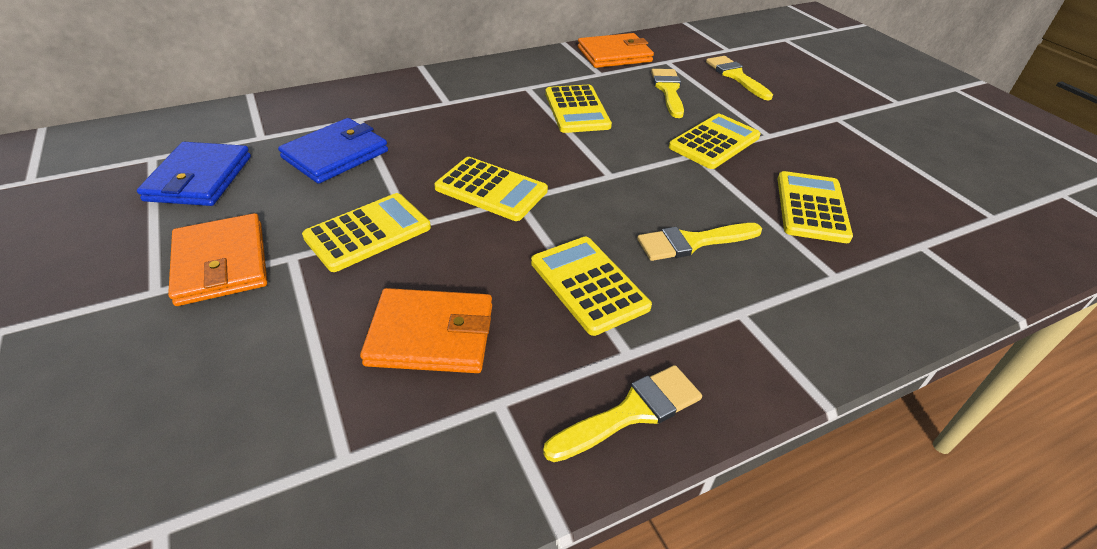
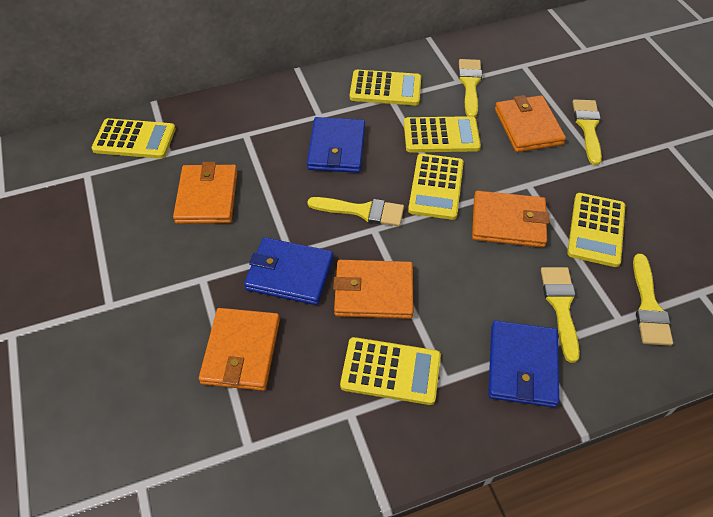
blue wallet: 2 -> 3
orange wallet: 3 -> 5
yellow brush: 4 -> 5

